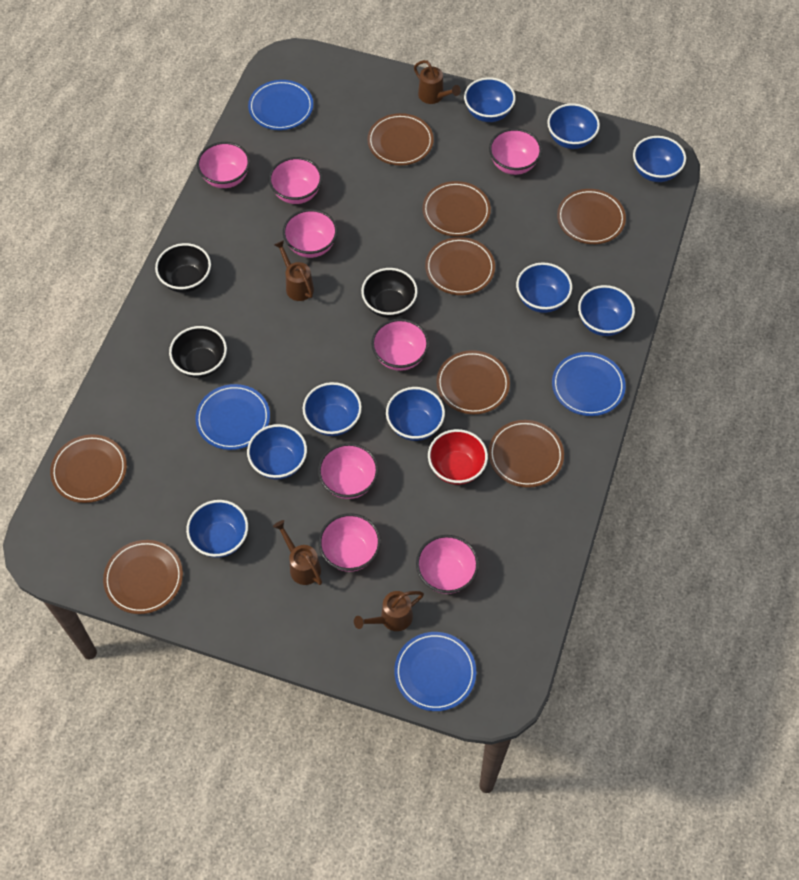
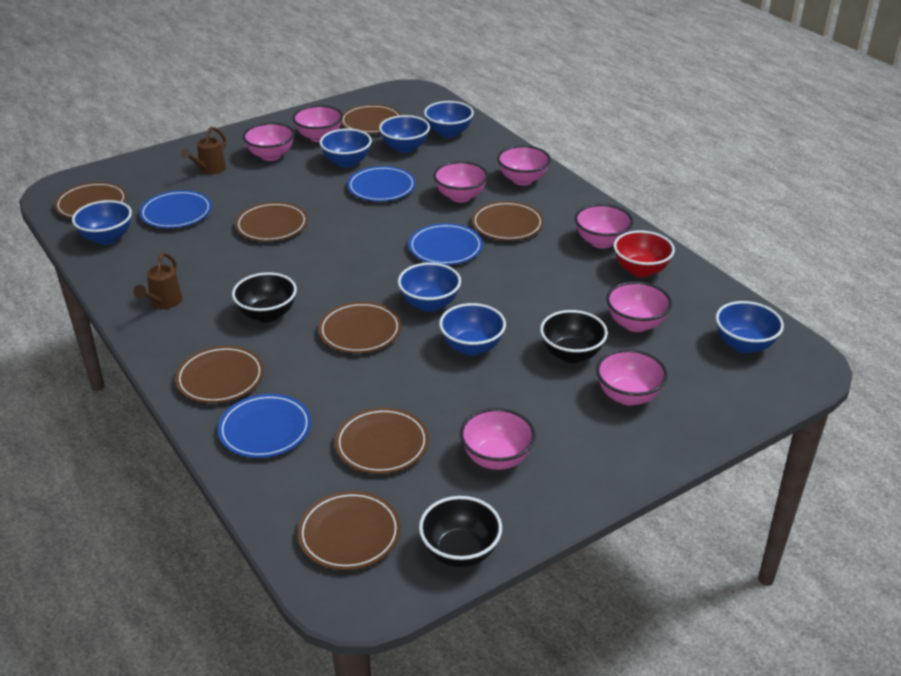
blue bowl: 9 -> 7
brown watering can: 4 -> 2

